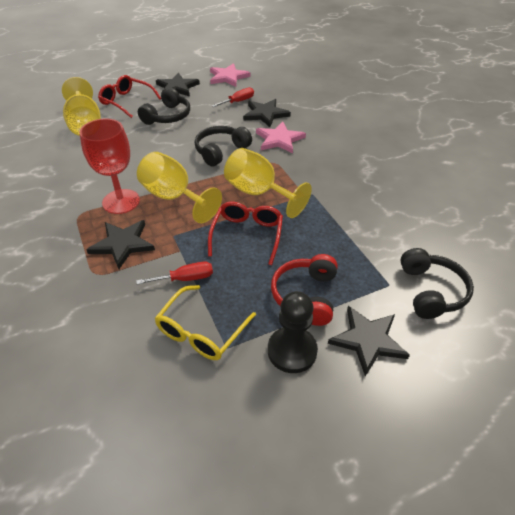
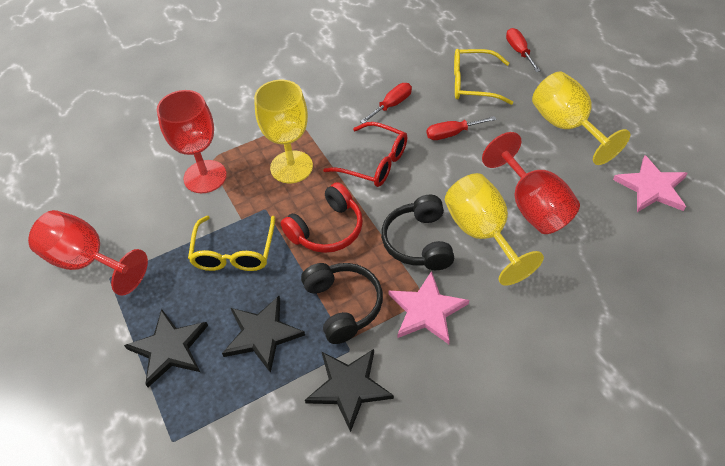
black headphones: 3 -> 2
black pawn: 1 -> 0
black star: 4 -> 3
red glasses: 2 -> 1
red goblet: 1 -> 3
red screwdriver: 2 -> 3
yellow glasses: 1 -> 2

